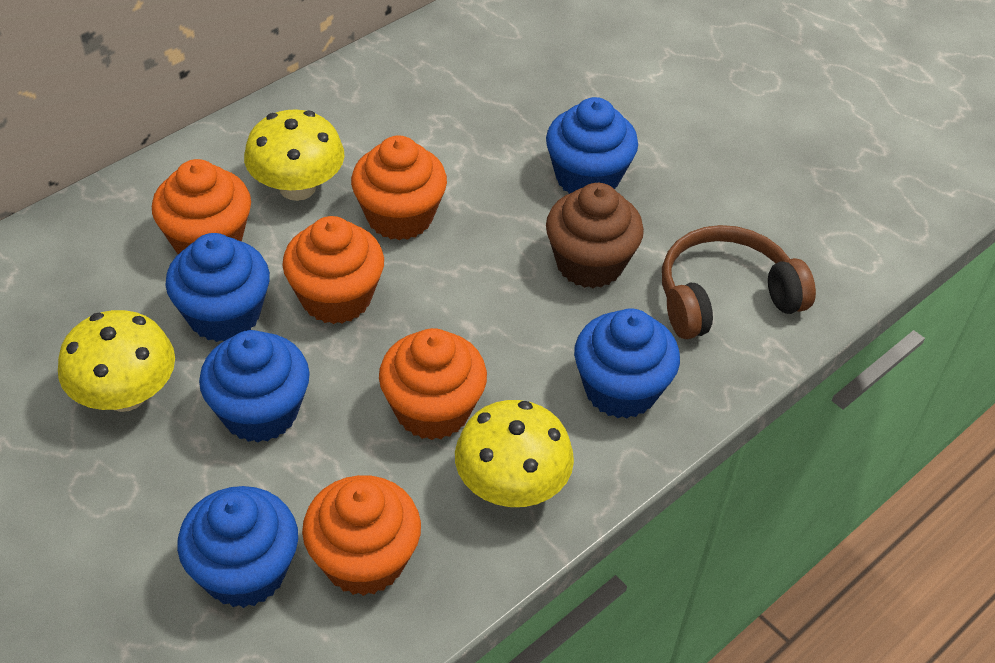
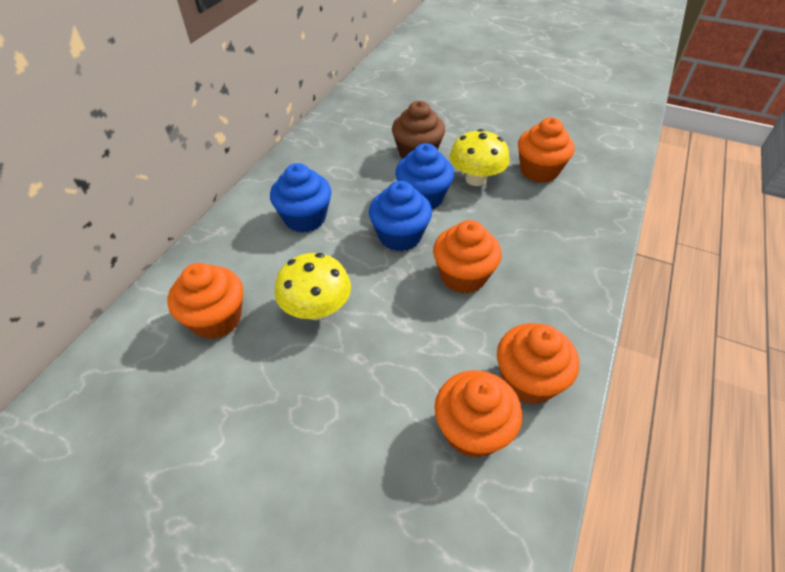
blue cupcake: 5 -> 3
brown headphones: 1 -> 0
yellow mushroom: 3 -> 2

